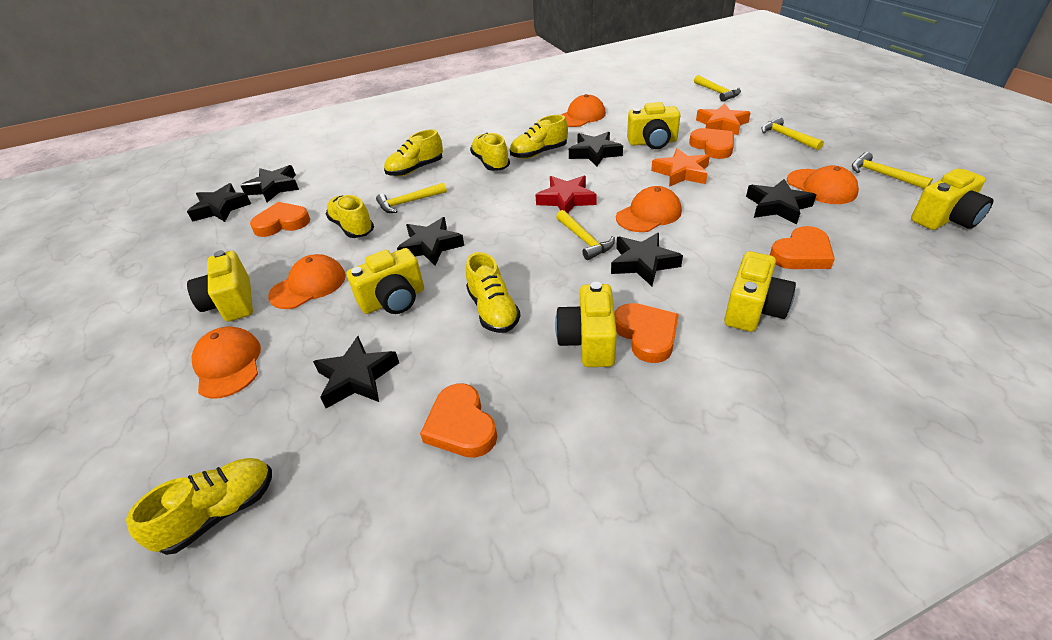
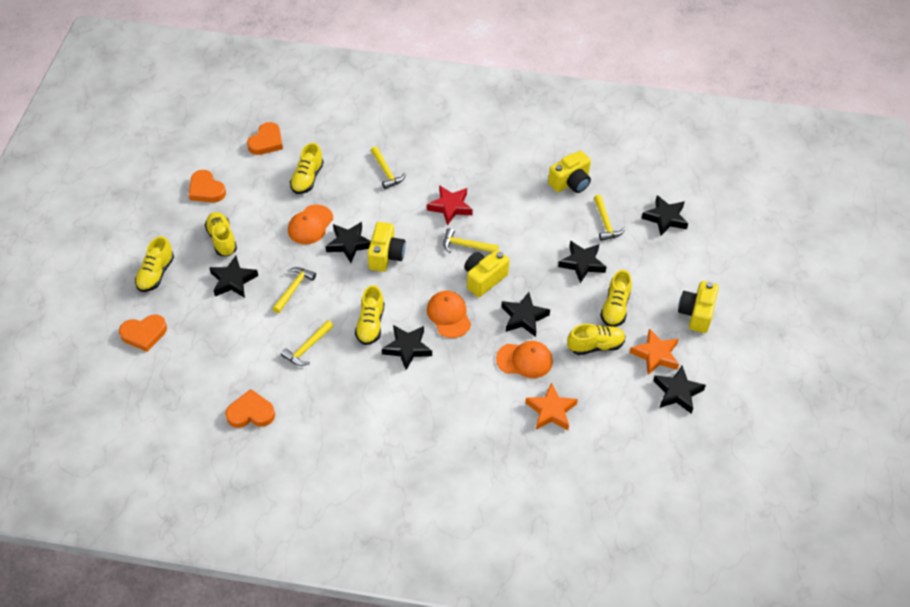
orange cap: 5 -> 3
orange heart: 5 -> 4
yellow camera: 6 -> 4

